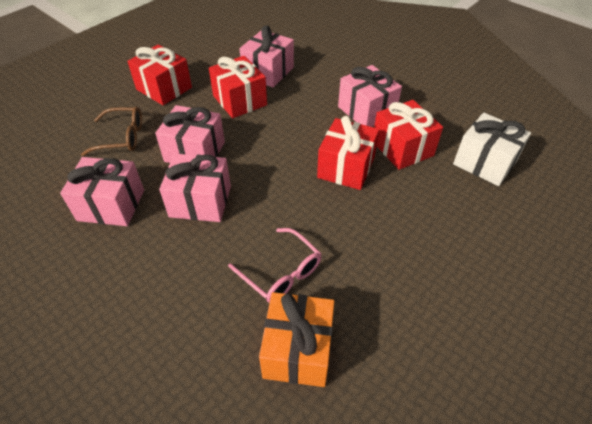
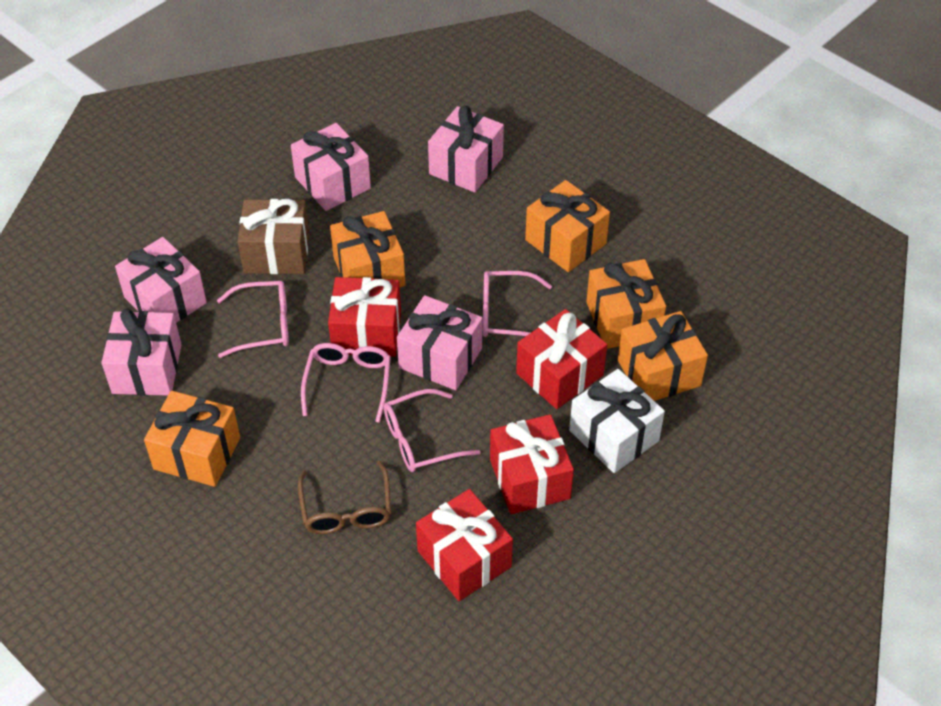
brown gift: 0 -> 1
orange gift: 1 -> 5
pink glasses: 1 -> 4

